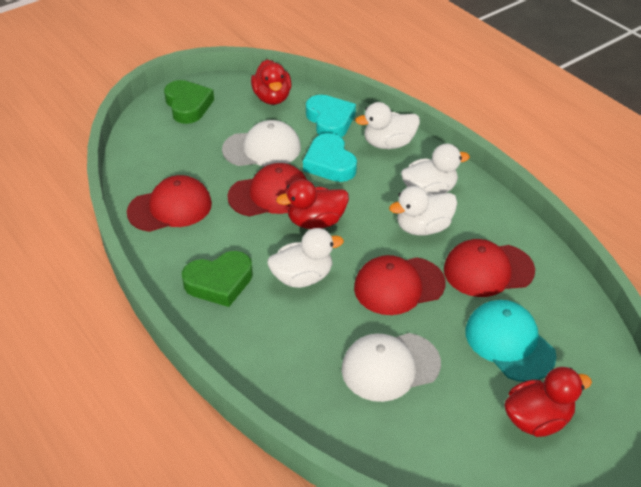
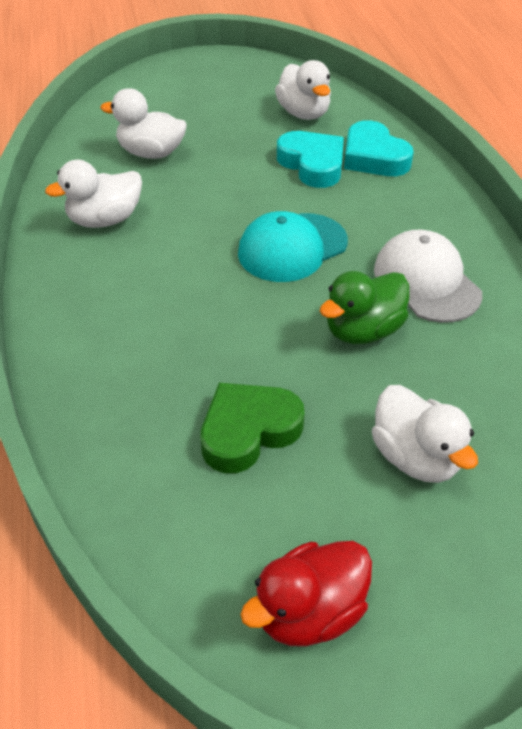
green duck: 0 -> 1
green heart: 2 -> 1
red cap: 4 -> 0
red duck: 3 -> 1
white cap: 2 -> 1

